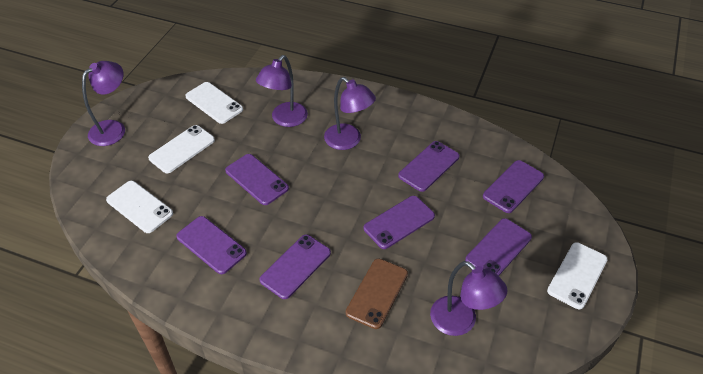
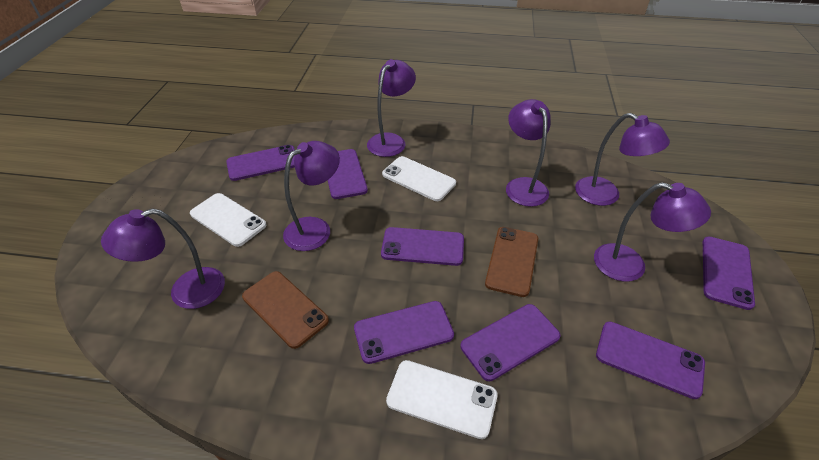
brown phone: 1 -> 2
purple lamp: 4 -> 6
white phone: 4 -> 3

